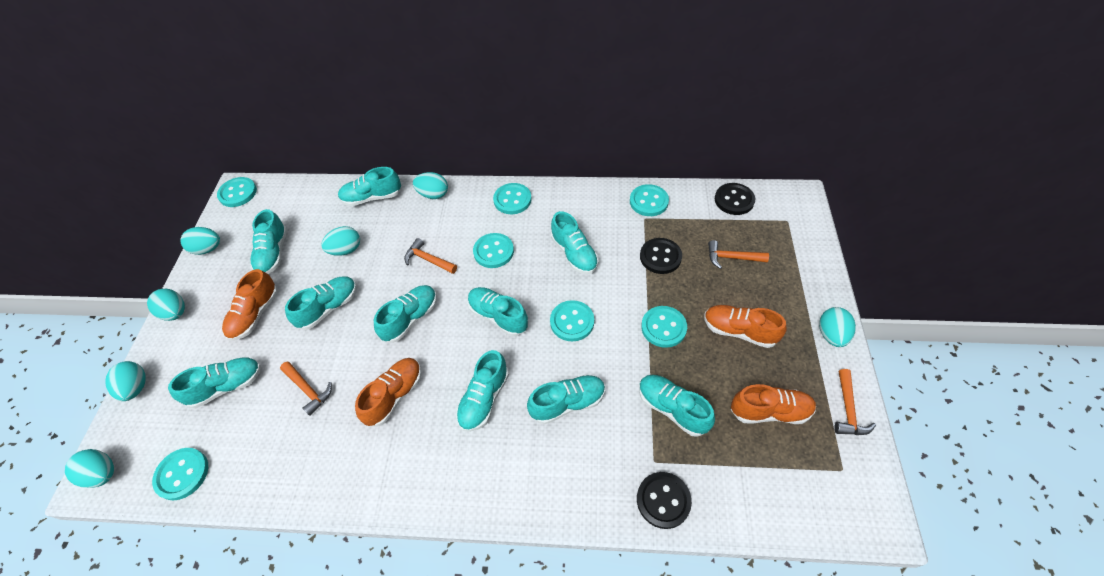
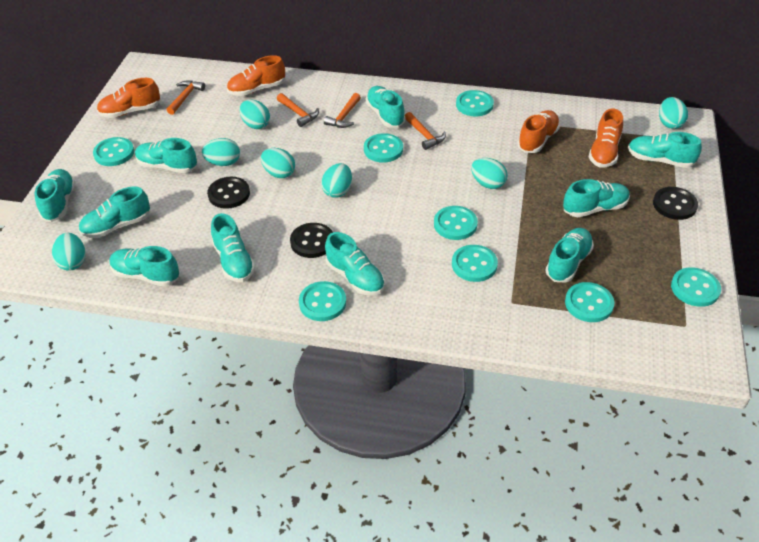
turquoise button: 7 -> 8

